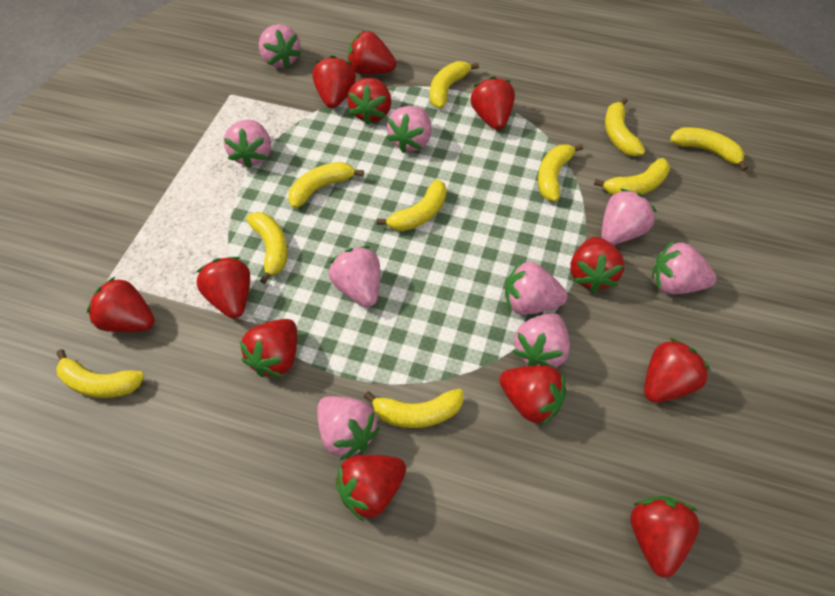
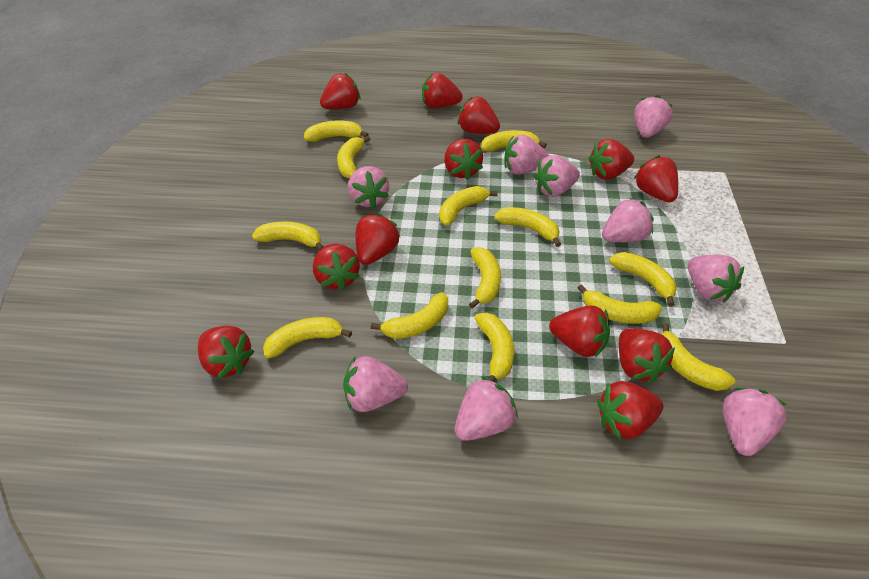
yellow banana: 10 -> 13

